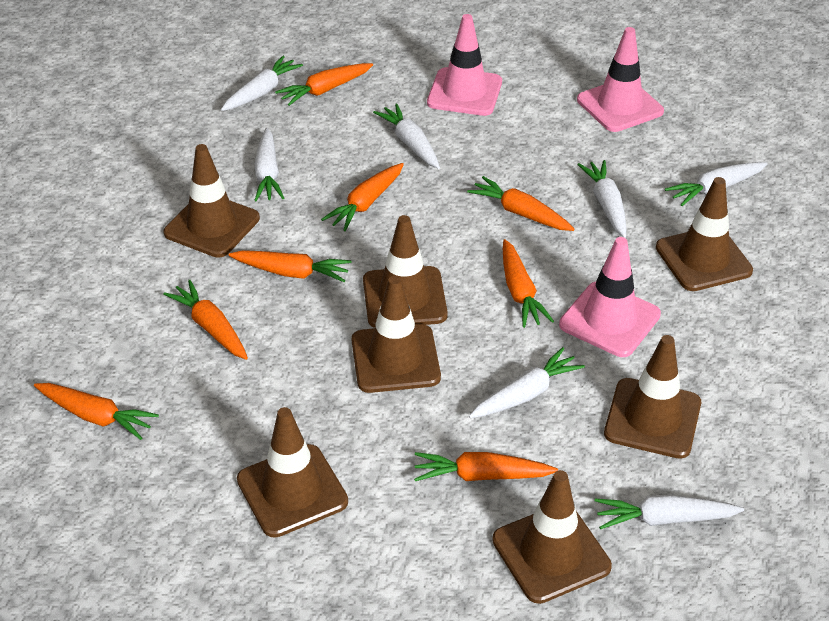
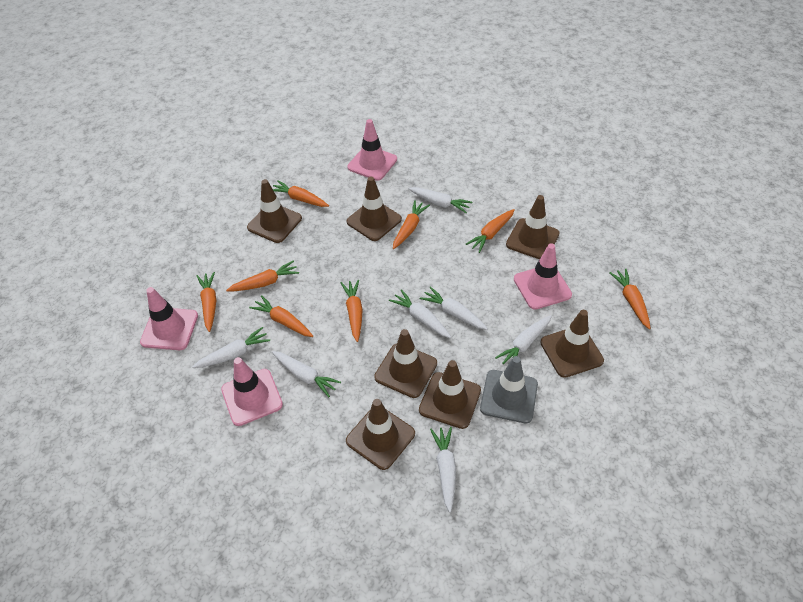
grey traffic cone: 0 -> 1
pink traffic cone: 3 -> 4

